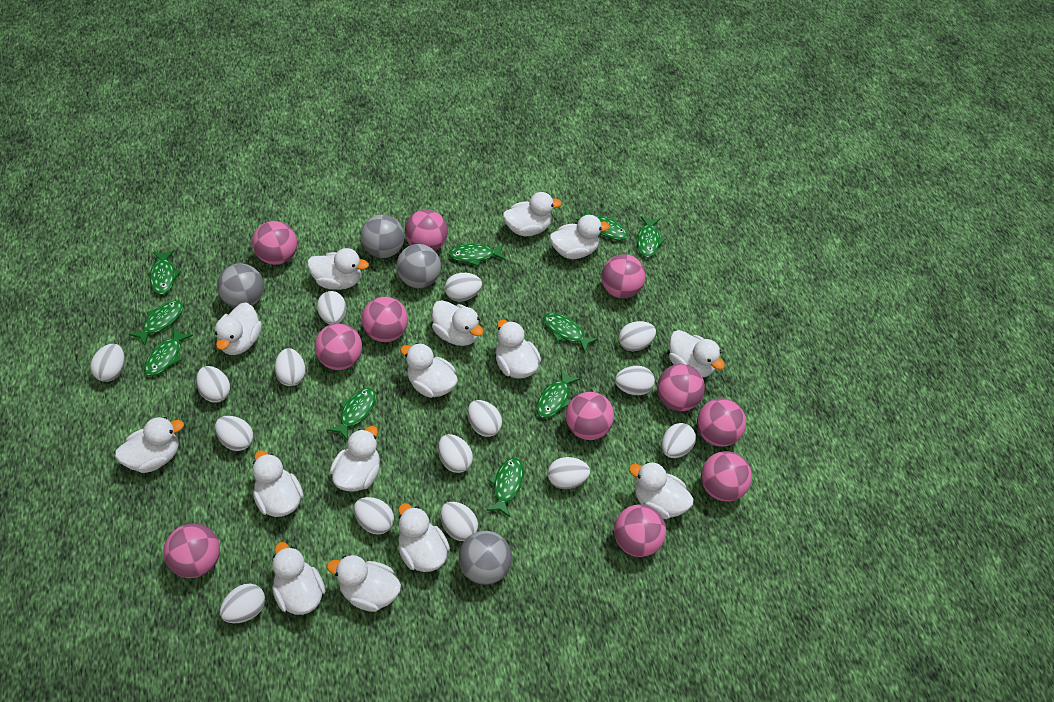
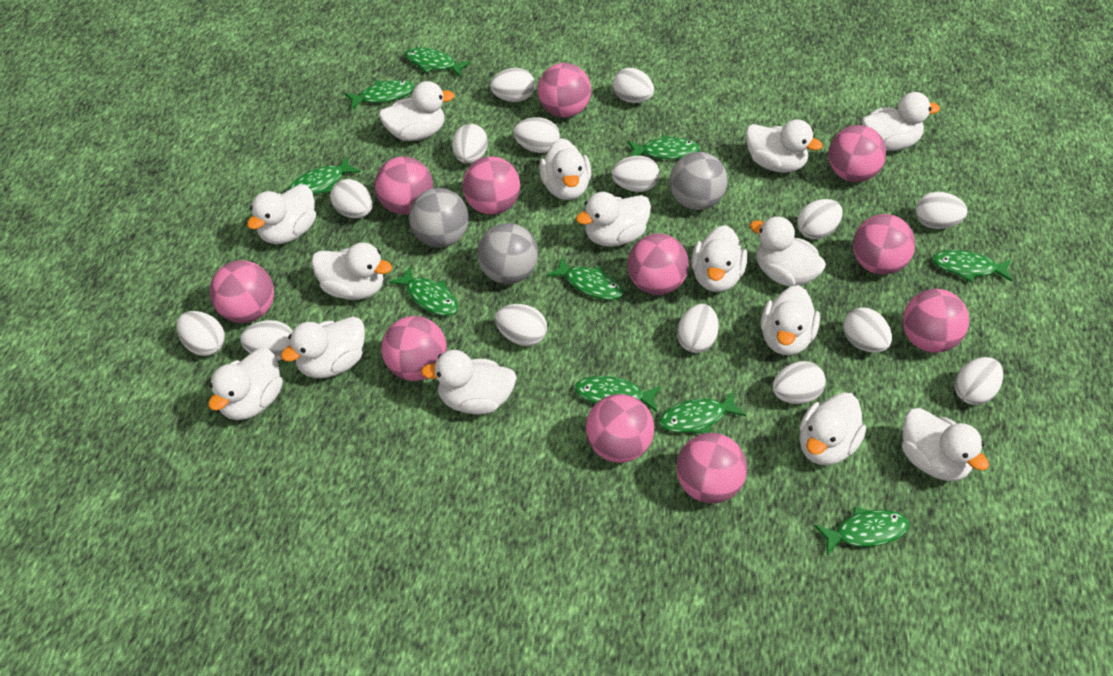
grey ball: 4 -> 3

